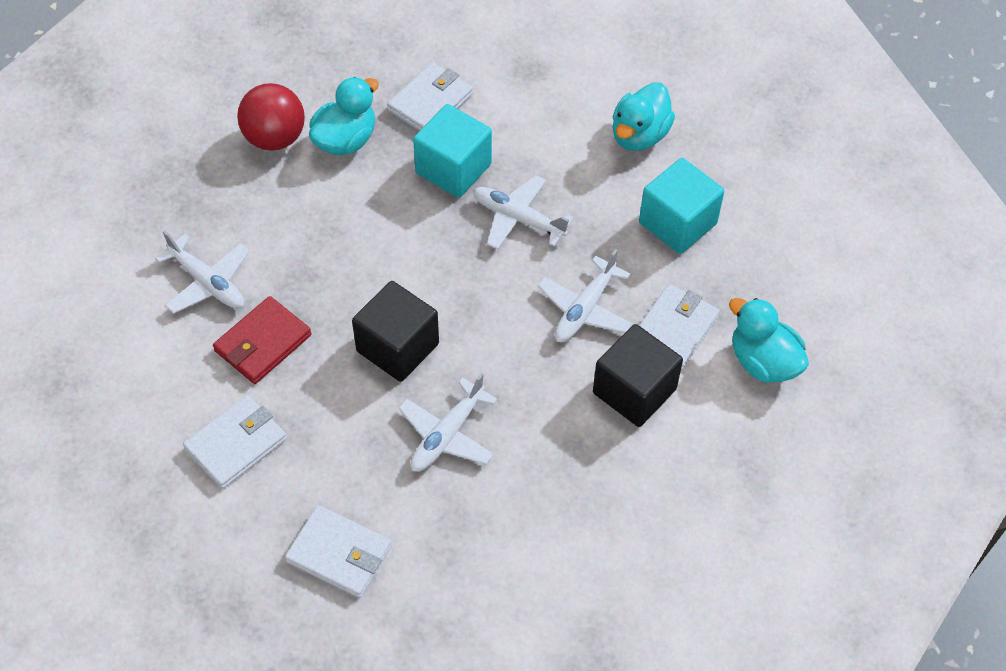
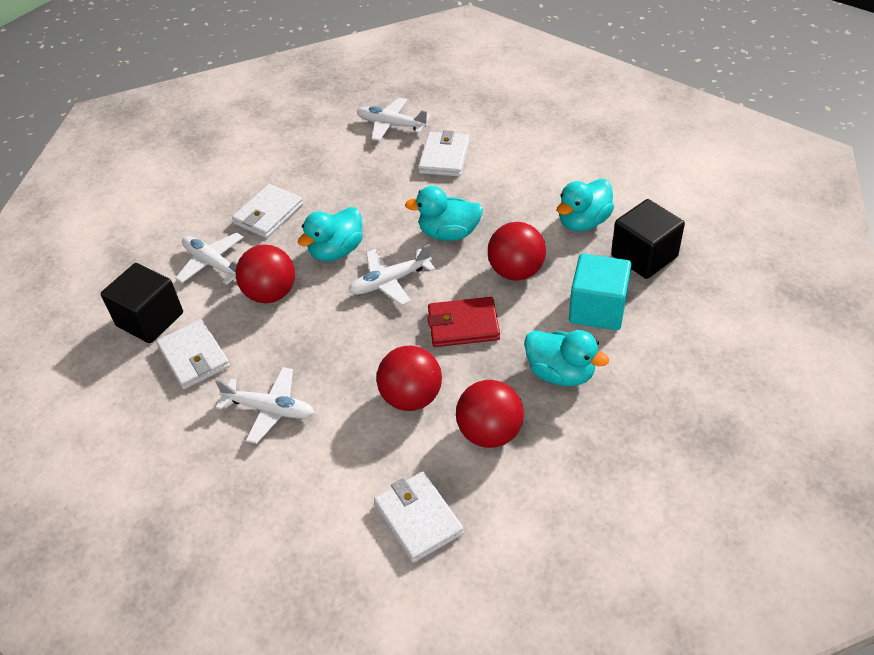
red ball: 1 -> 4
turquoise cube: 2 -> 1
turquoise duck: 3 -> 4

